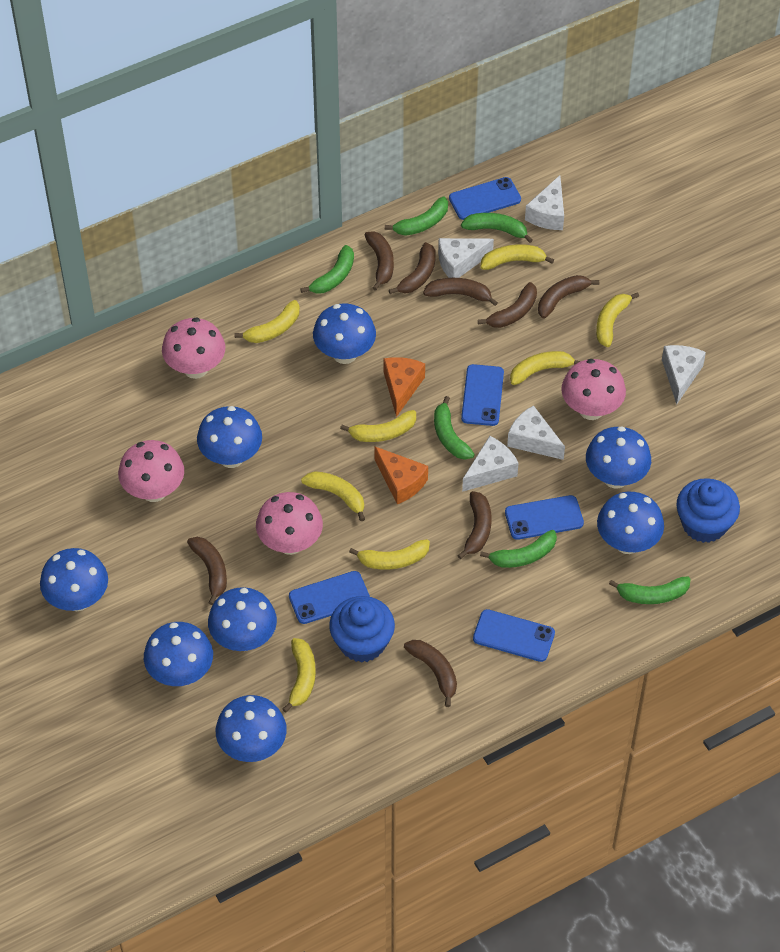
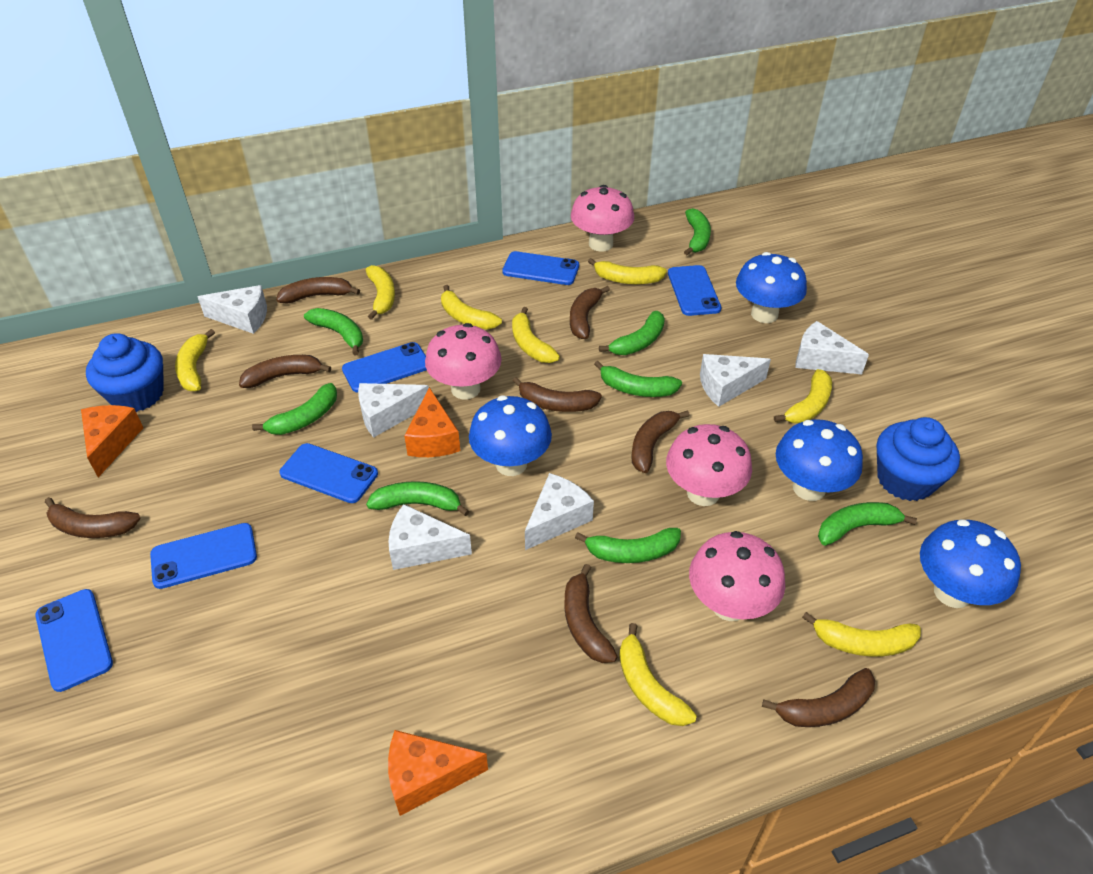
blue mushroom: 8 -> 4
blue phone: 5 -> 6
green banana: 6 -> 8
orange cheese: 2 -> 3
white cheese: 5 -> 6

